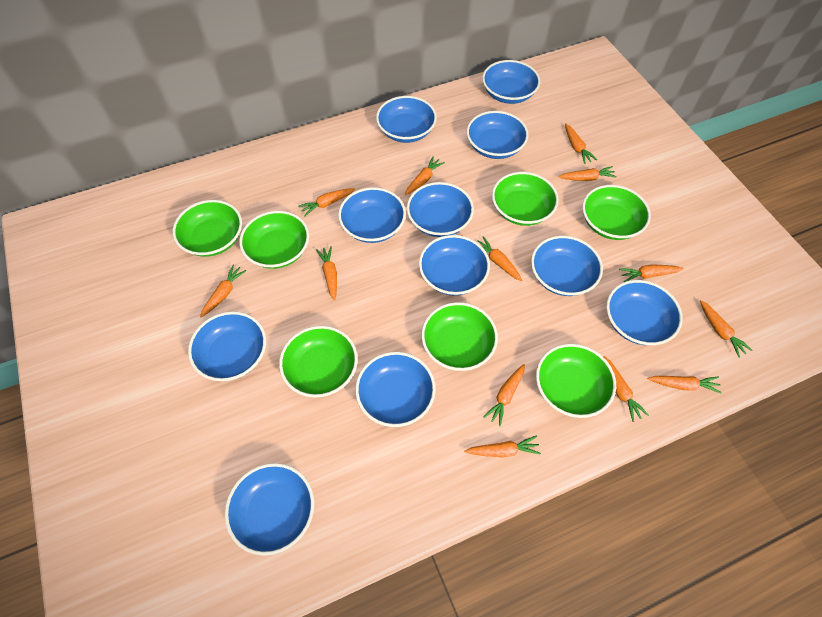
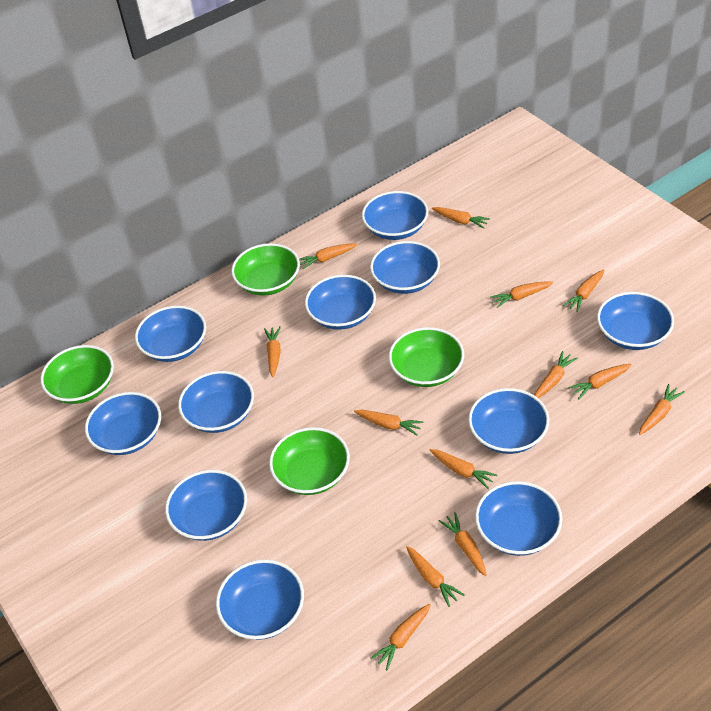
green bowl: 7 -> 4

